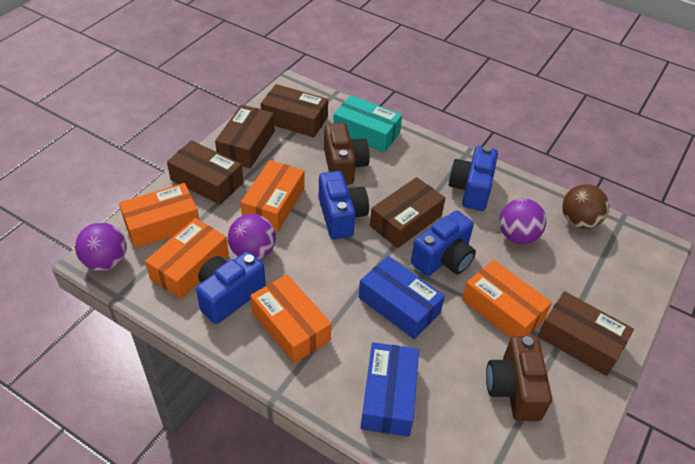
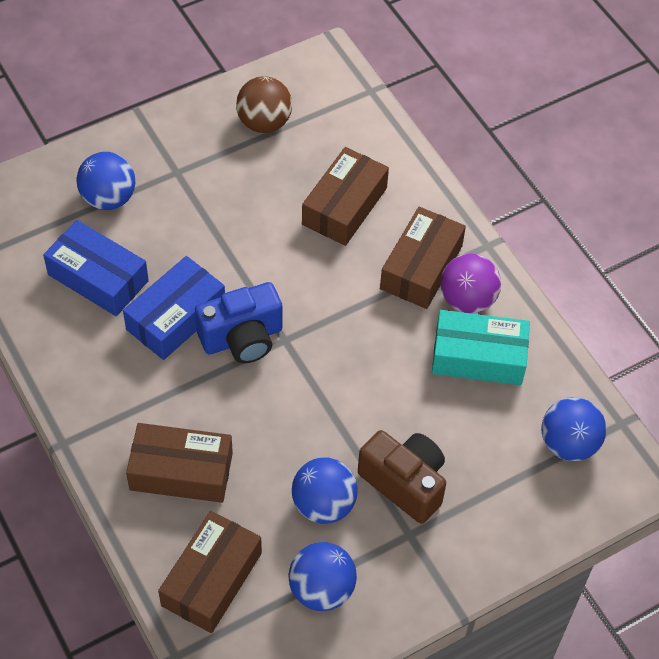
blue ball: 0 -> 4
blue camera: 4 -> 1
brown box: 5 -> 4
brown camera: 2 -> 1
orange box: 5 -> 0
purple ball: 3 -> 1

